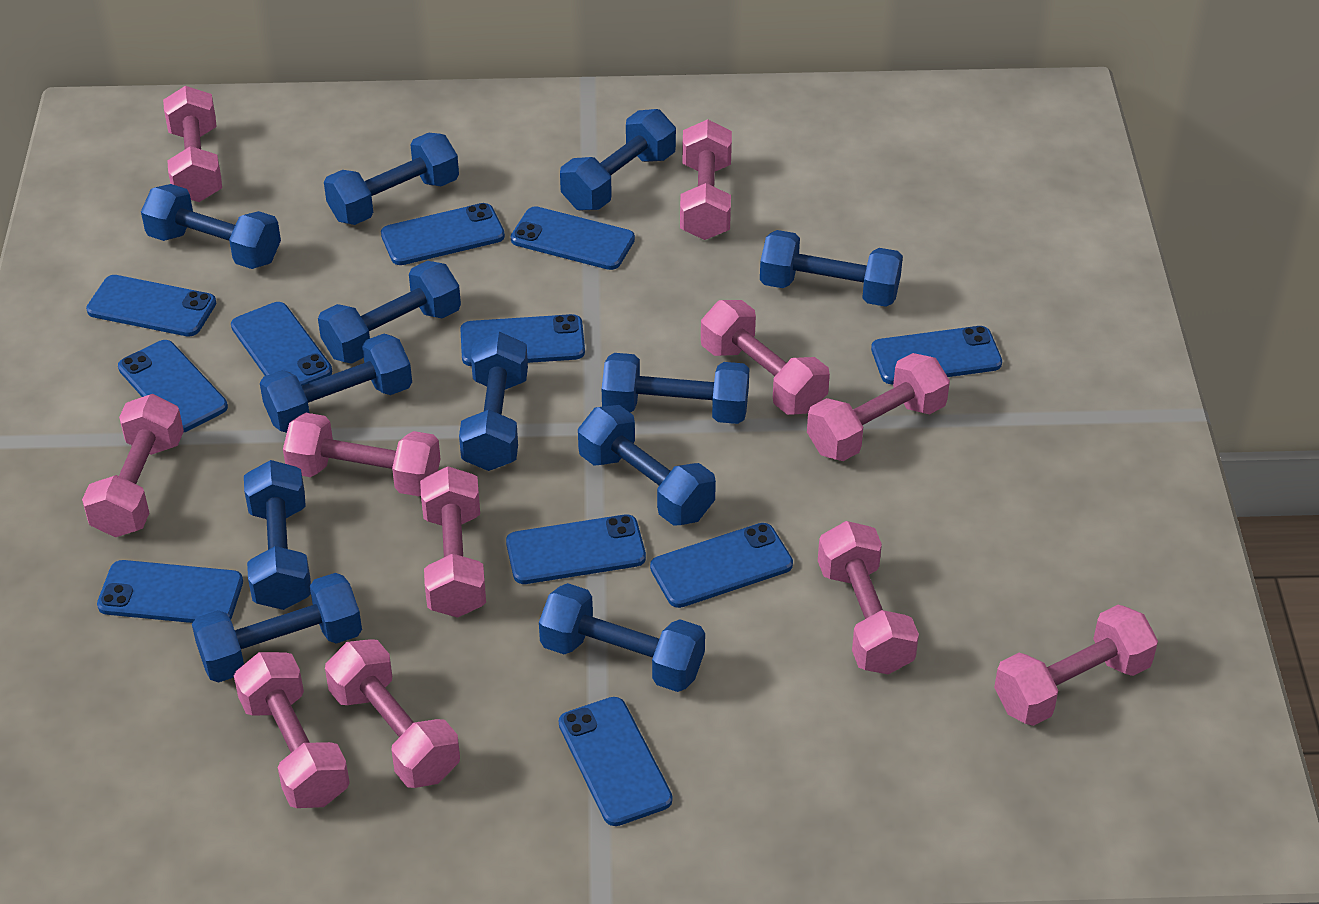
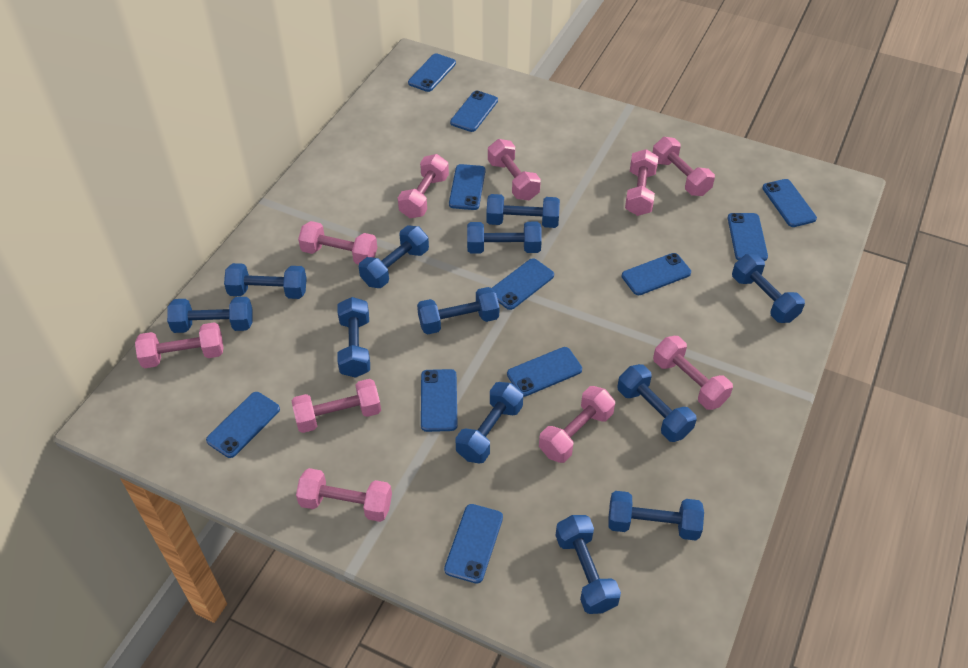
pink dumbbell: 11 -> 10

